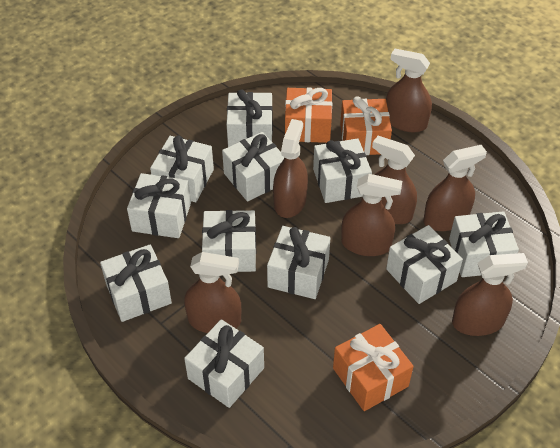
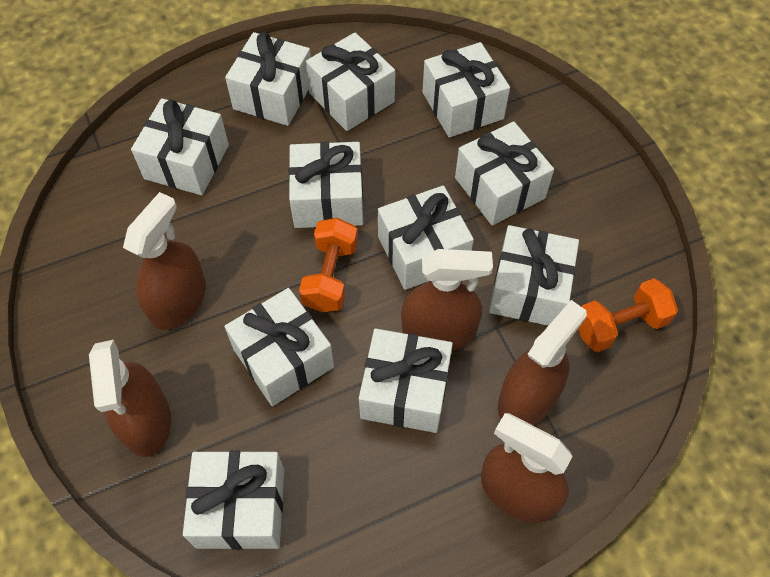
brown spray bottle: 7 -> 5
orange dumbbell: 0 -> 2
orange gift: 3 -> 0

